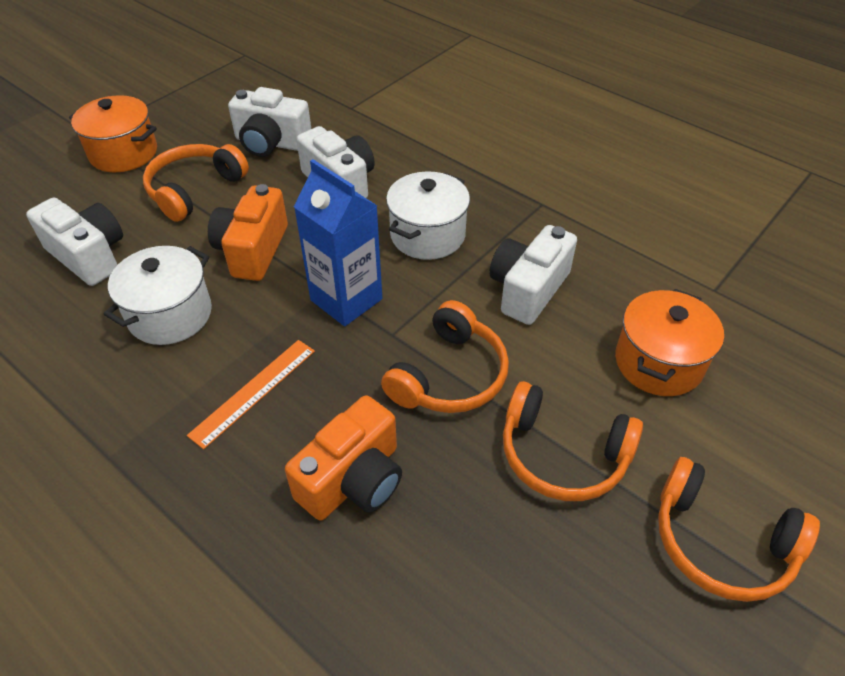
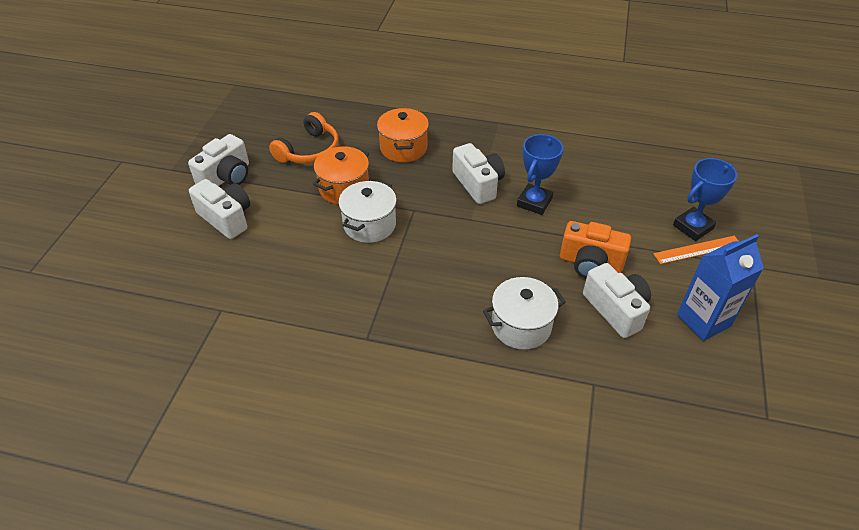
blue trophy: 0 -> 2
orange camera: 2 -> 1
orange headphones: 4 -> 1

